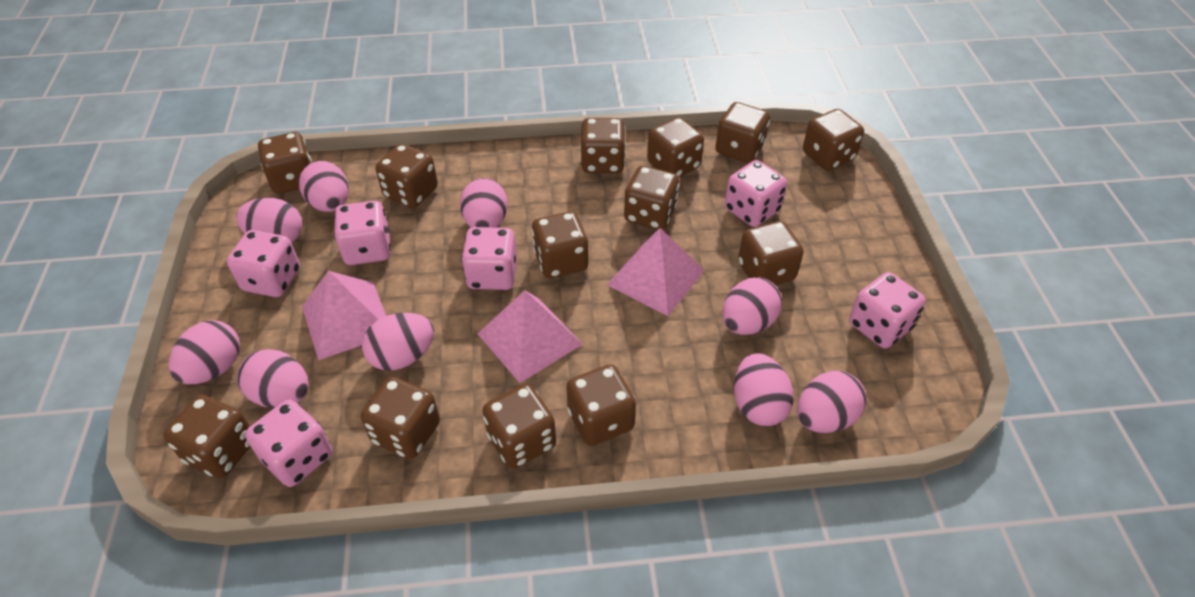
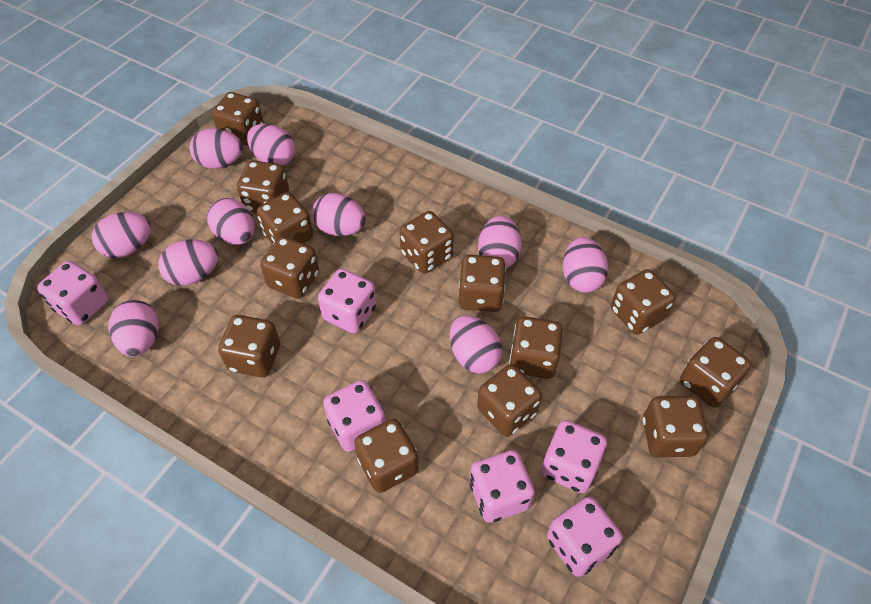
pink egg: 9 -> 10
pink pyramid: 3 -> 0

